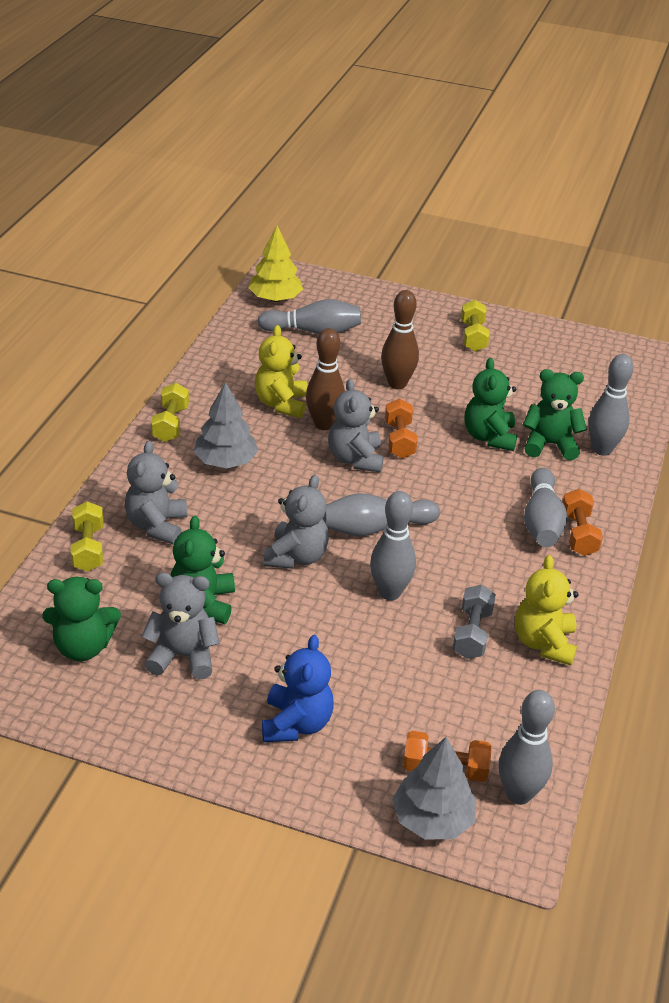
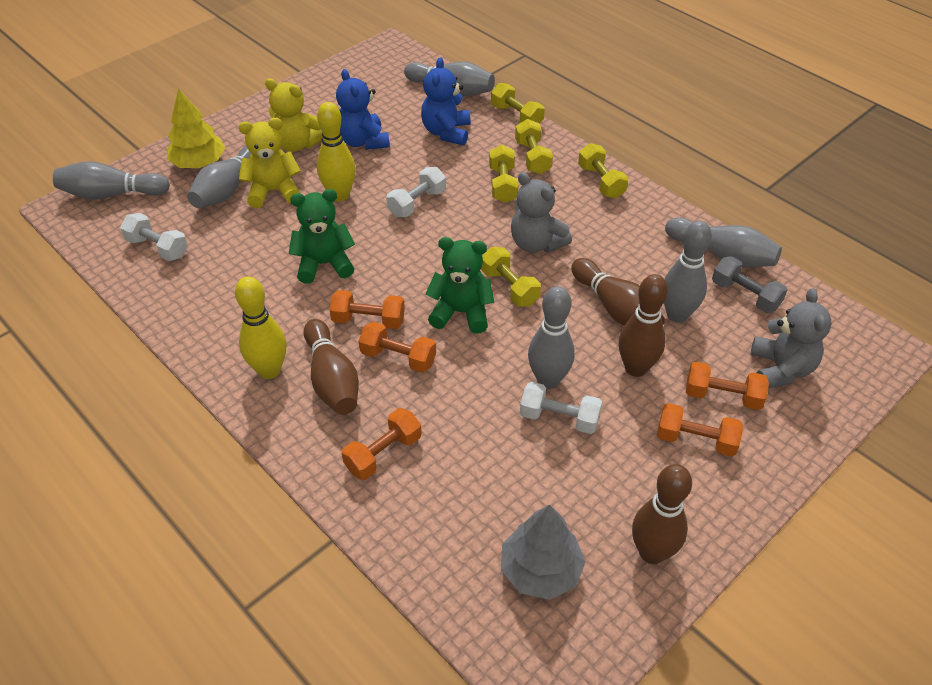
blue teddy bear: 1 -> 2
brown bowling pin: 2 -> 4
green teddy bear: 4 -> 2
grey teddy bear: 4 -> 2
grey tree: 2 -> 1
orange dumbbell: 3 -> 5
white dumbbell: 0 -> 3
yellow bowling pin: 0 -> 2
yellow dumbbell: 3 -> 5

